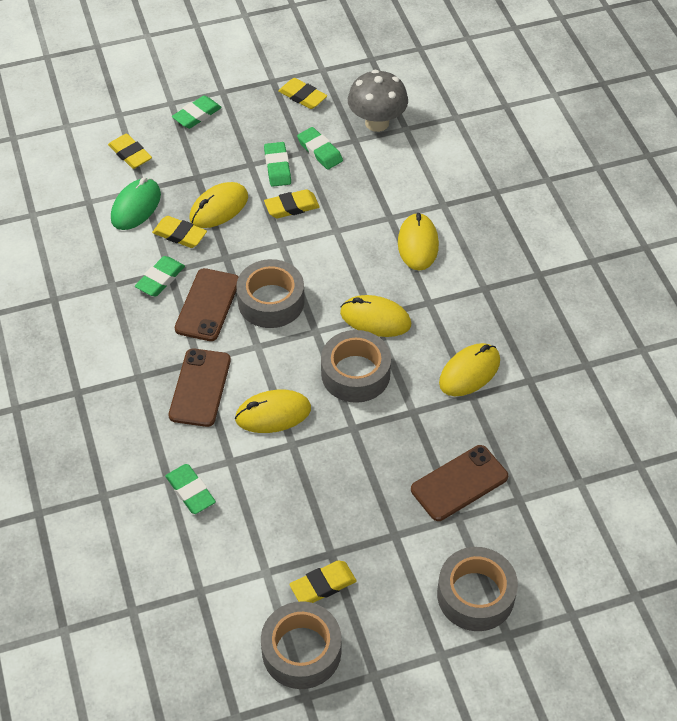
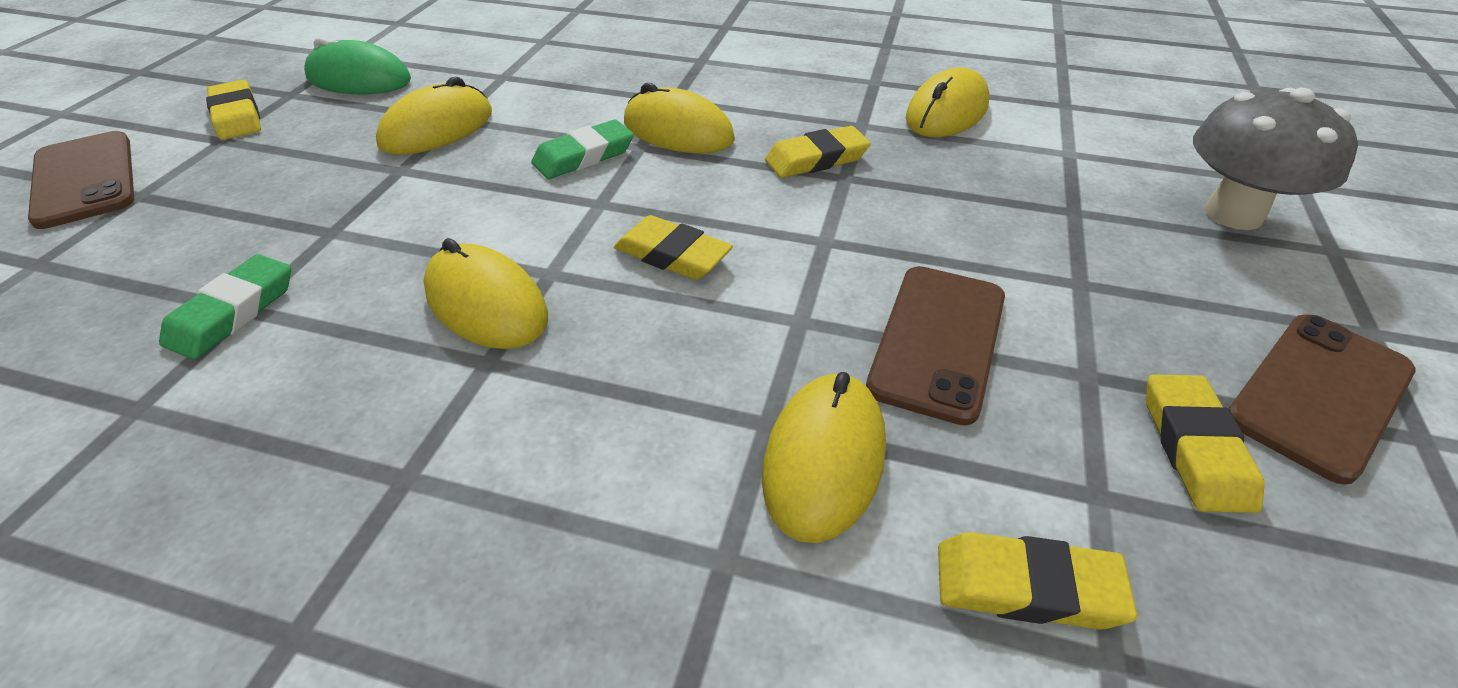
green eraser: 5 -> 2
grey tape: 4 -> 0

